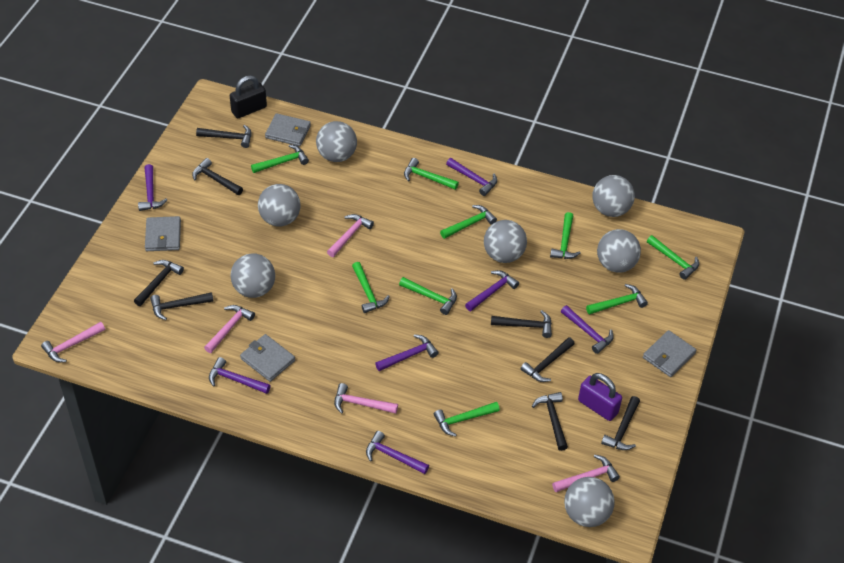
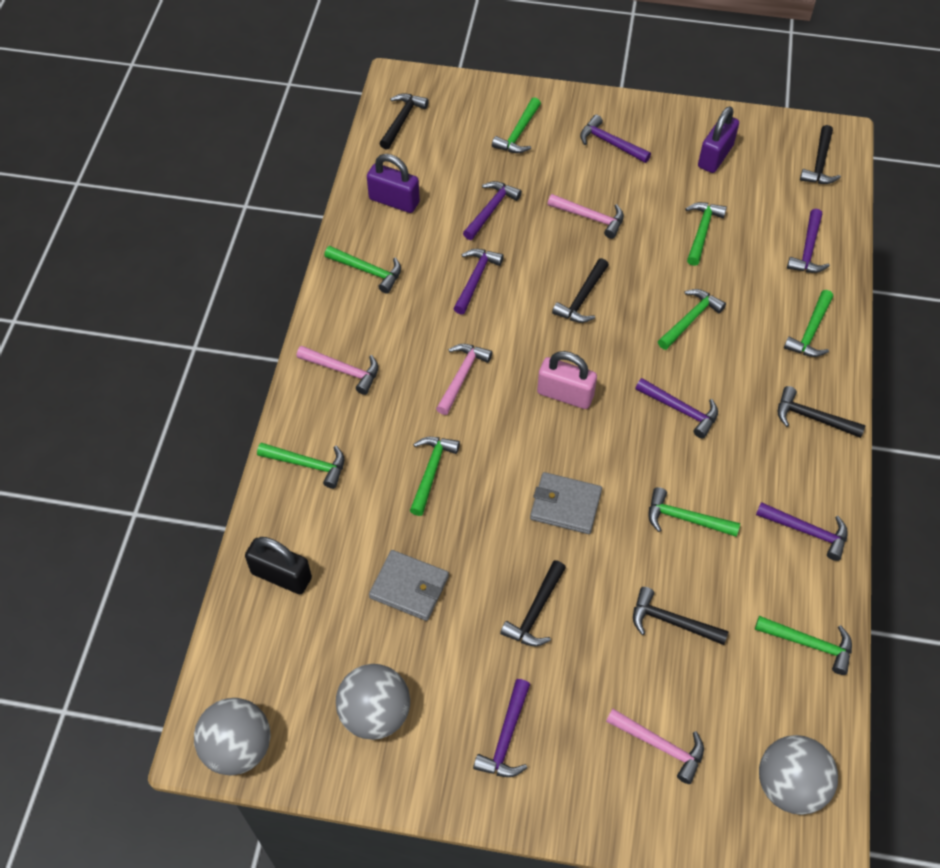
black hammer: 8 -> 6
grey ball: 7 -> 3
grey wallet: 4 -> 2
pink hammer: 5 -> 4
pink padlock: 0 -> 1
purple padlock: 1 -> 2

